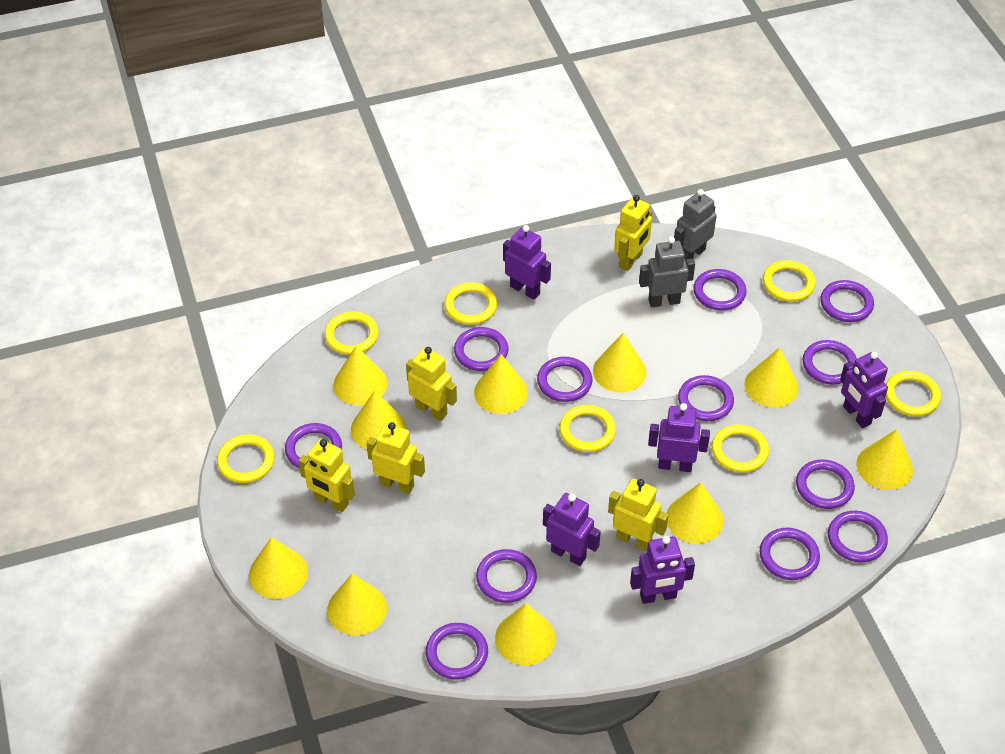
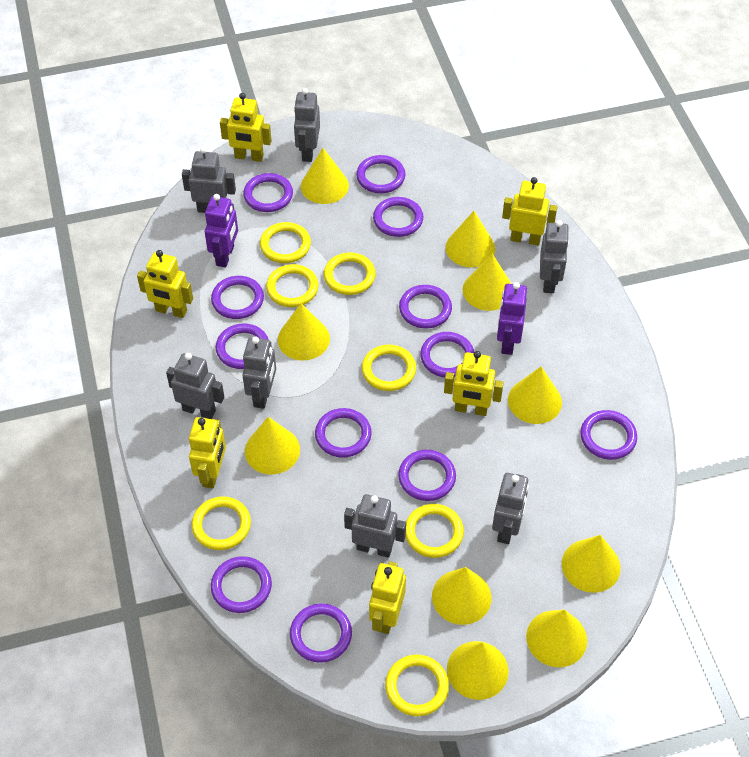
grey robot: 2 -> 7
purple robot: 5 -> 2
yellow robot: 5 -> 6

